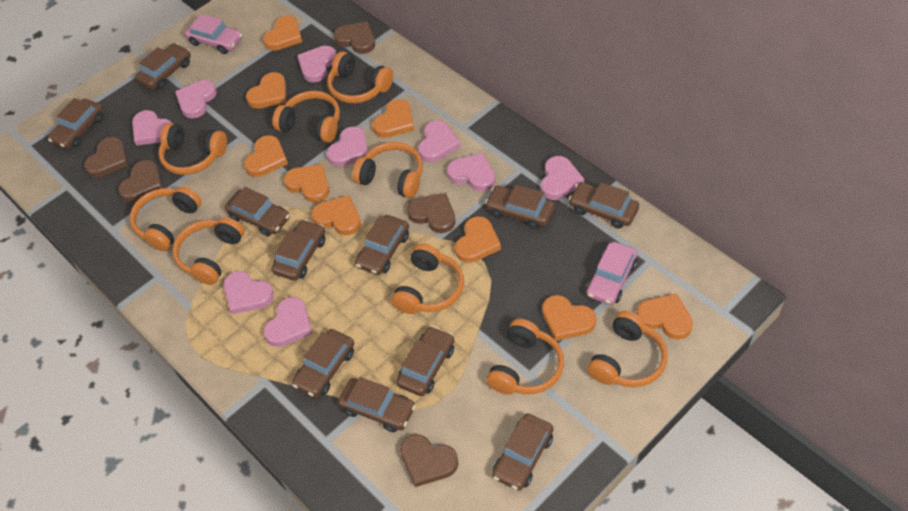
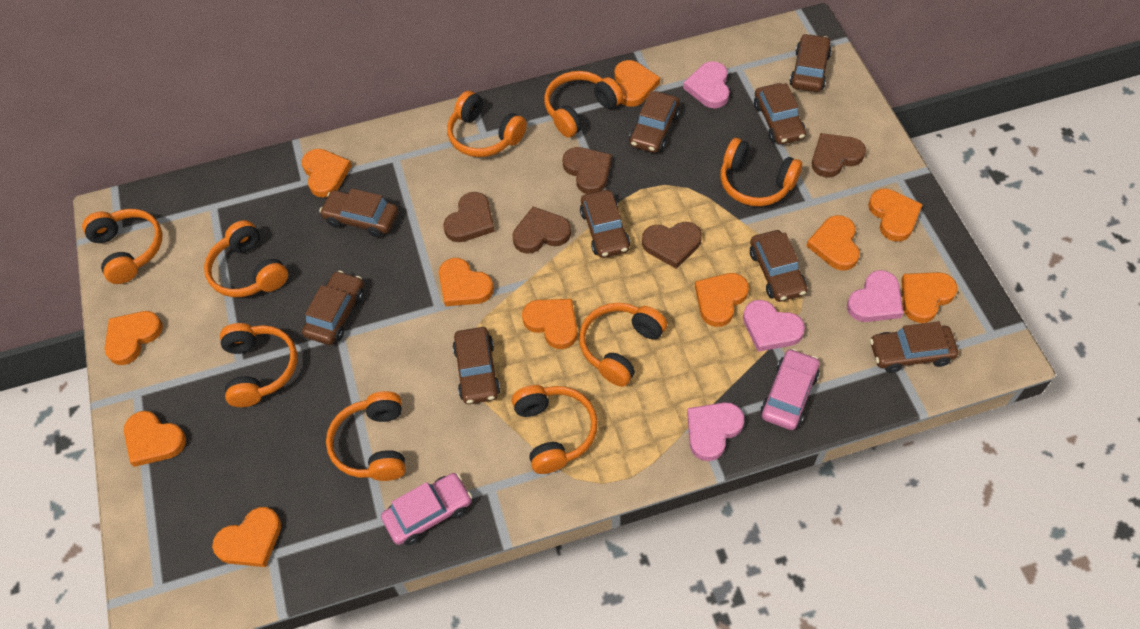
brown car: 11 -> 9
orange heart: 9 -> 11
pink heart: 9 -> 4

